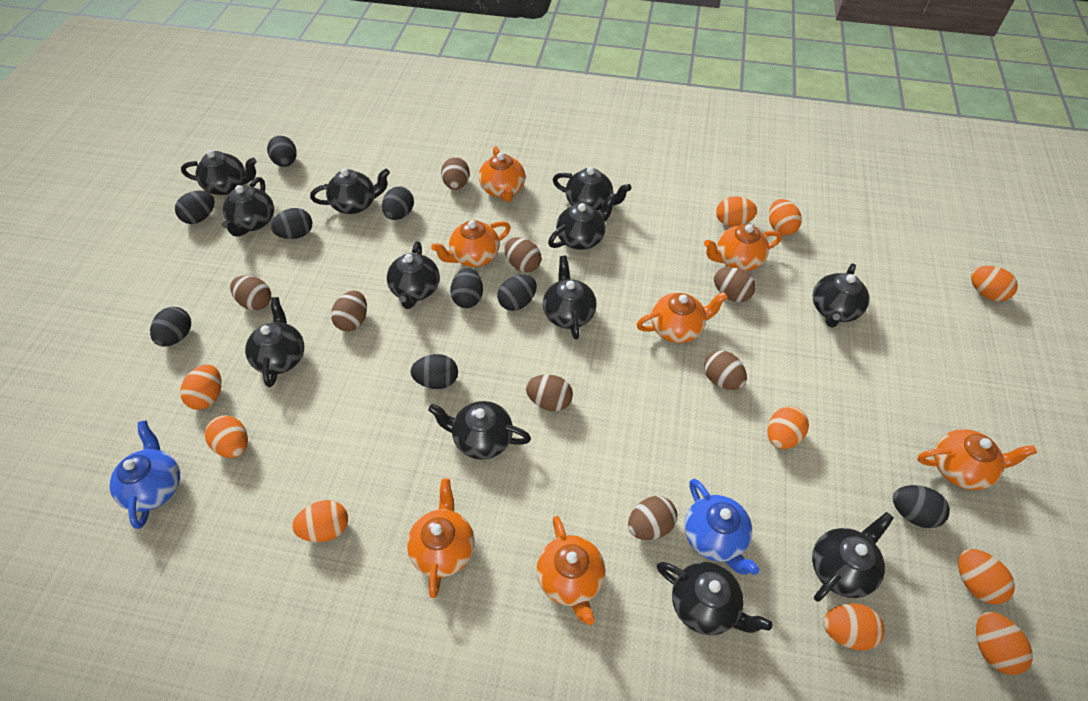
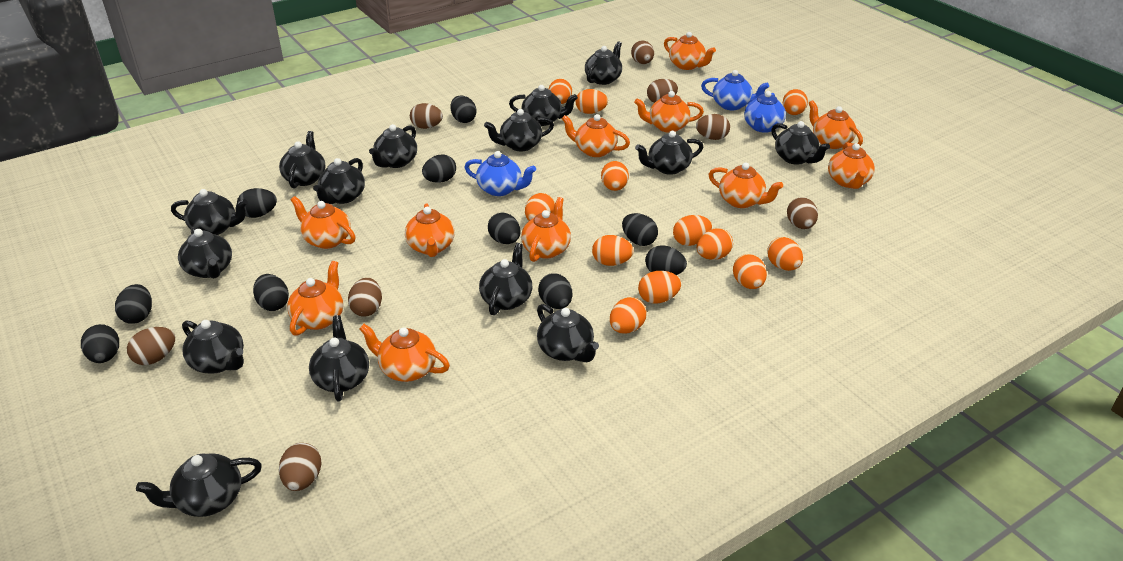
black egg: 9 -> 10
black teapot: 12 -> 15
blue teapot: 2 -> 3
orange egg: 10 -> 12
orange teapot: 7 -> 11

